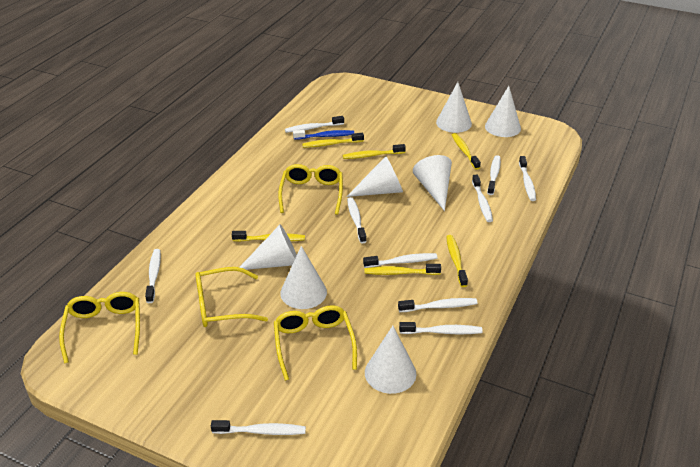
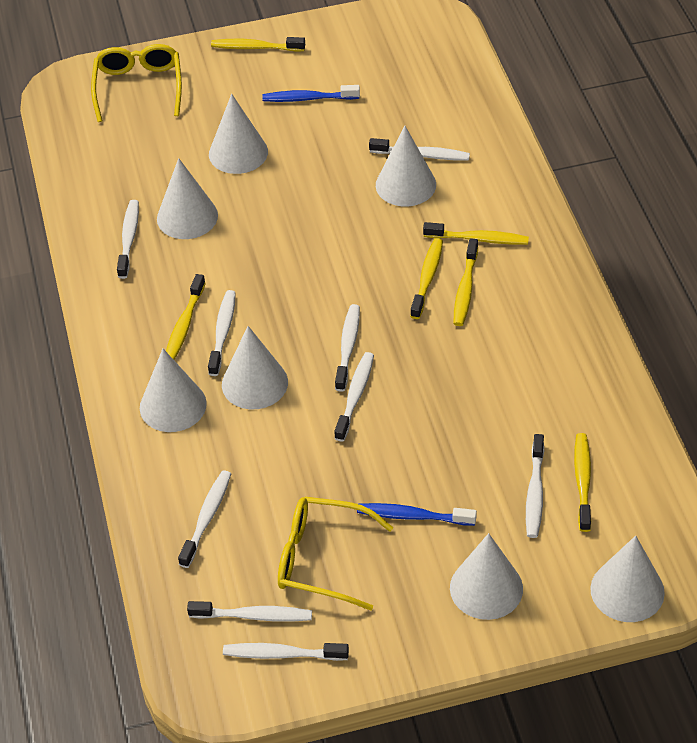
blue toothbrush: 1 -> 2
white toothbrush: 10 -> 9
yellow glasses: 4 -> 2

